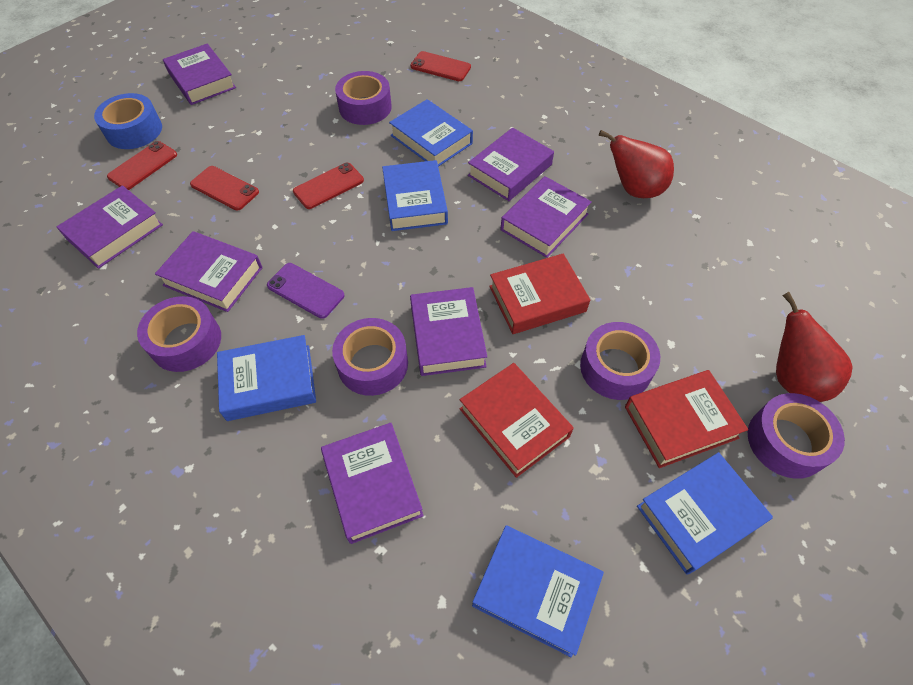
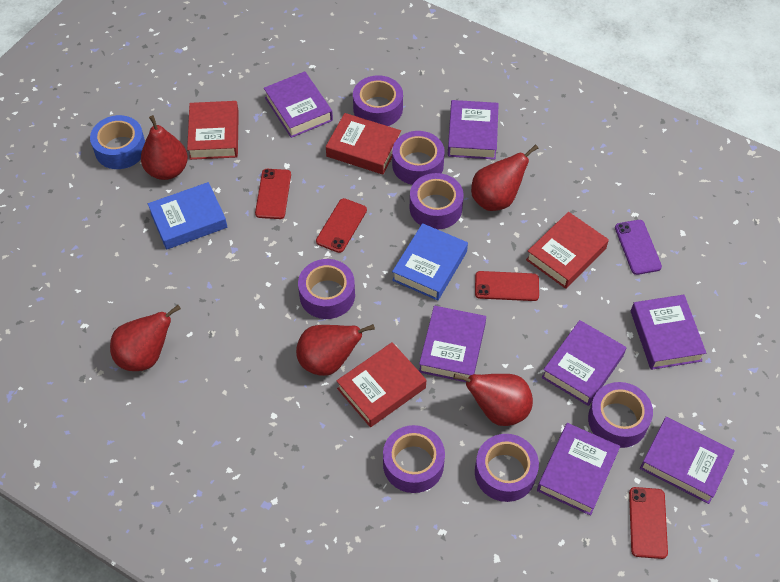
blue book: 5 -> 2
purple tape: 5 -> 7
red book: 3 -> 4
red pear: 2 -> 5

